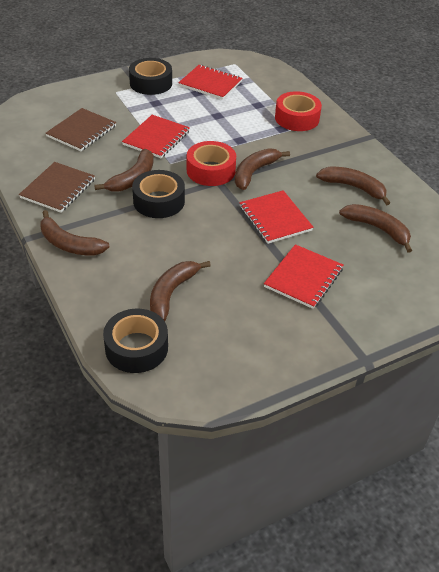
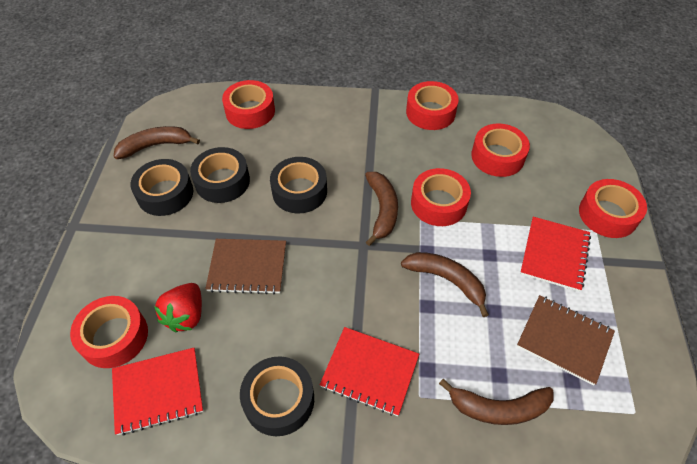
black tape: 3 -> 4
brown banana: 6 -> 4
red notebook: 4 -> 3
red strawberry: 0 -> 1
red tape: 2 -> 6

